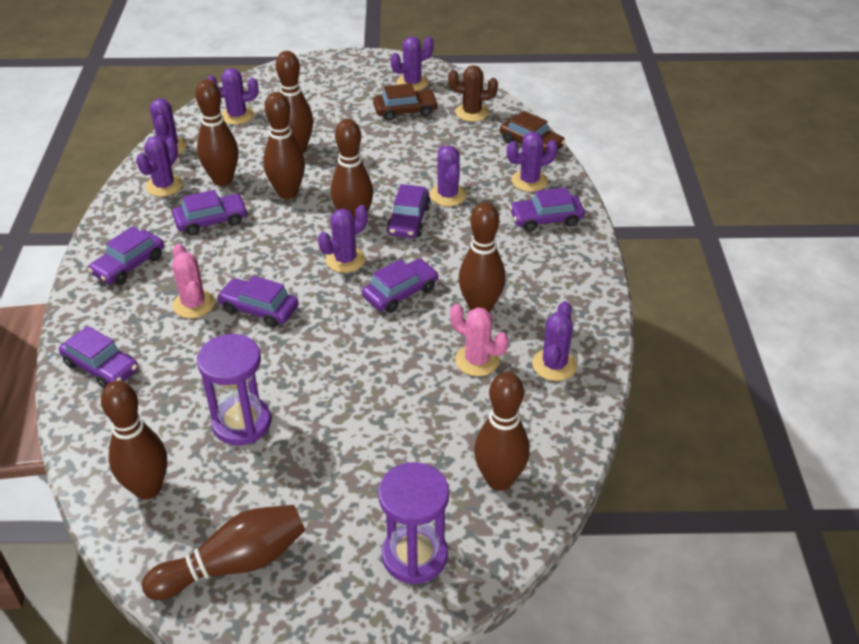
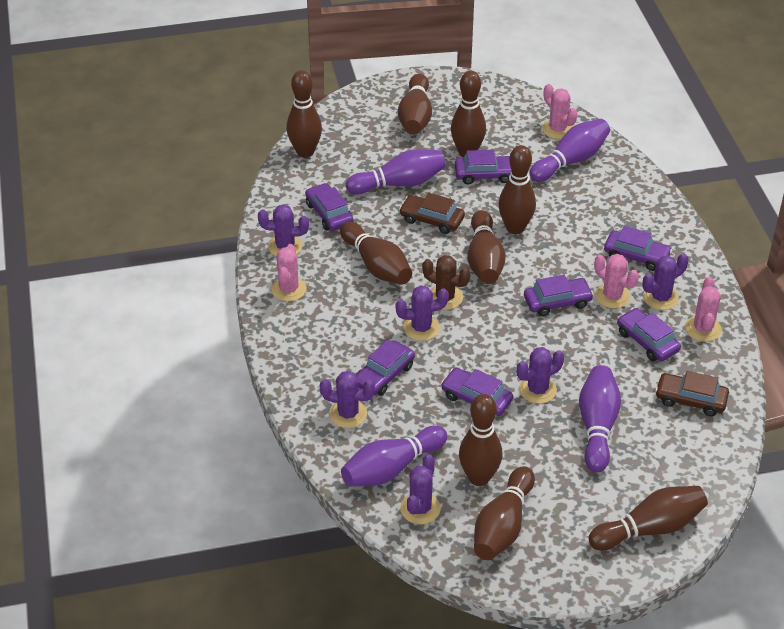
brown bowling pin: 8 -> 9
pink cactus: 2 -> 4
purple bowling pin: 0 -> 4
purple cactus: 8 -> 6
purple hourglass: 2 -> 0

